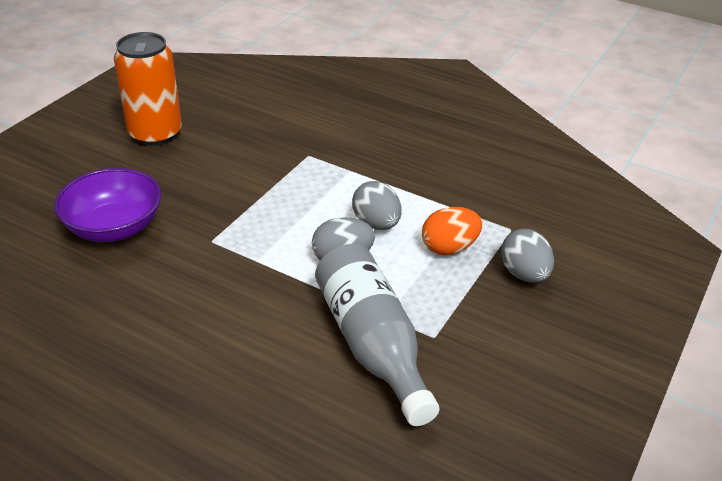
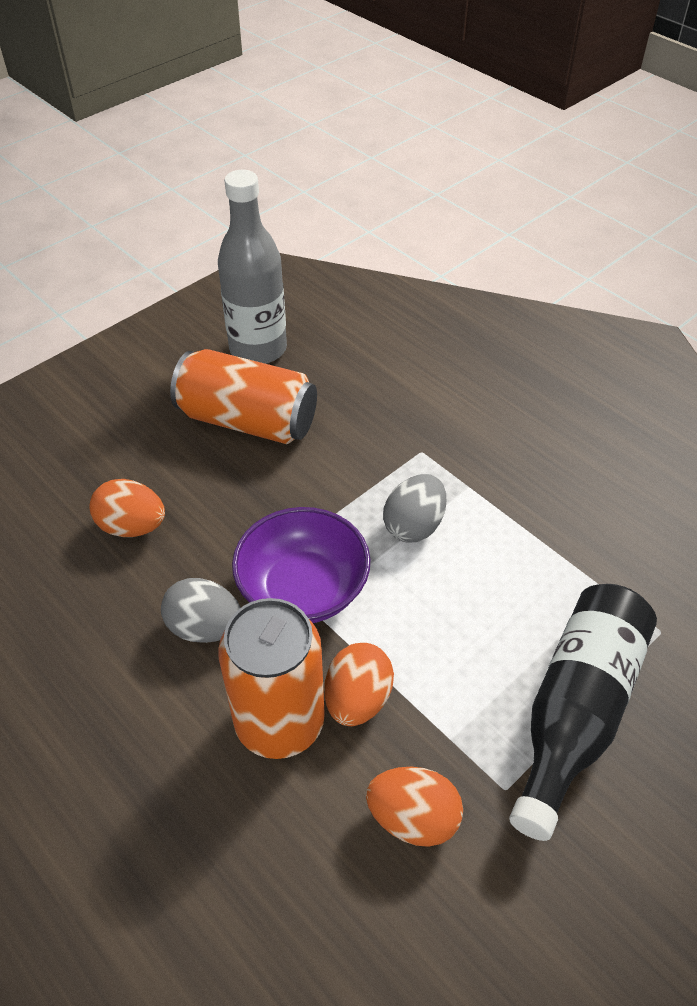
black bottle: 0 -> 1
grey egg: 3 -> 2
orange can: 1 -> 2
orange egg: 1 -> 3

